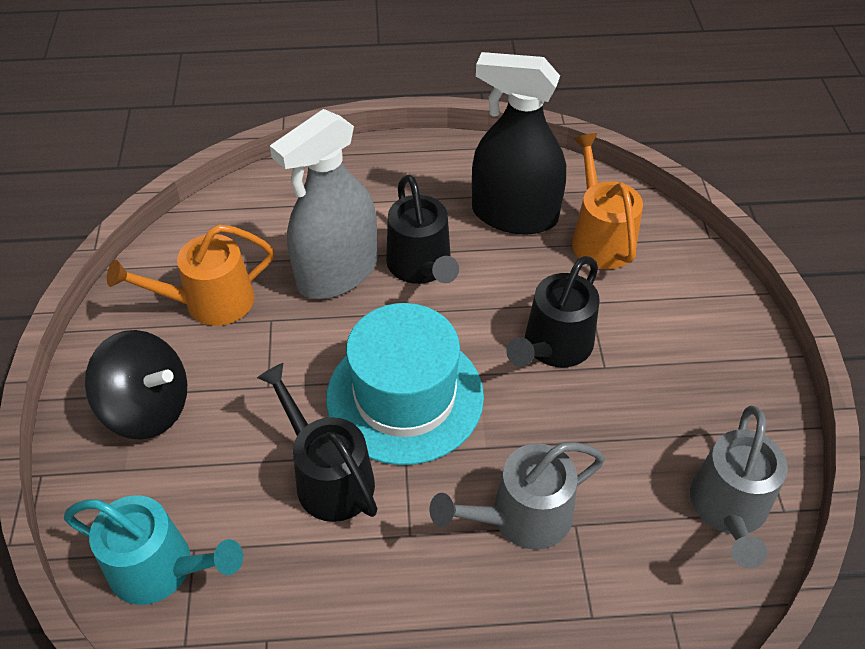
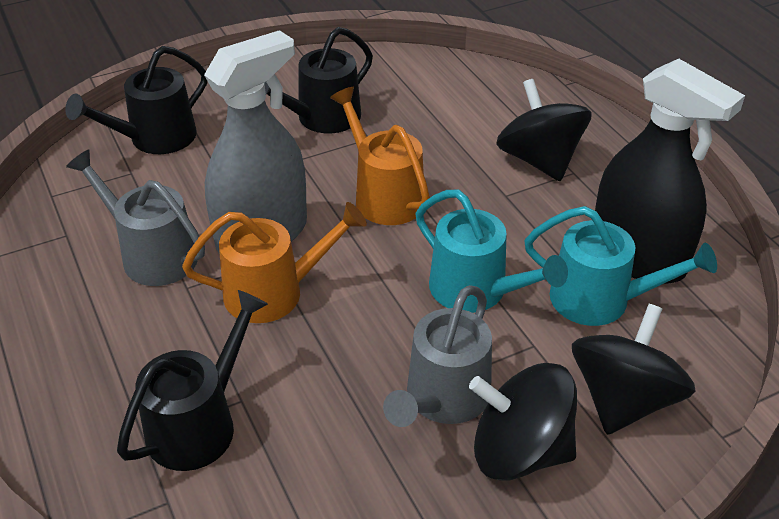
black spinning top: 1 -> 3
turquoise hat: 1 -> 0
turquoise watering can: 1 -> 2

